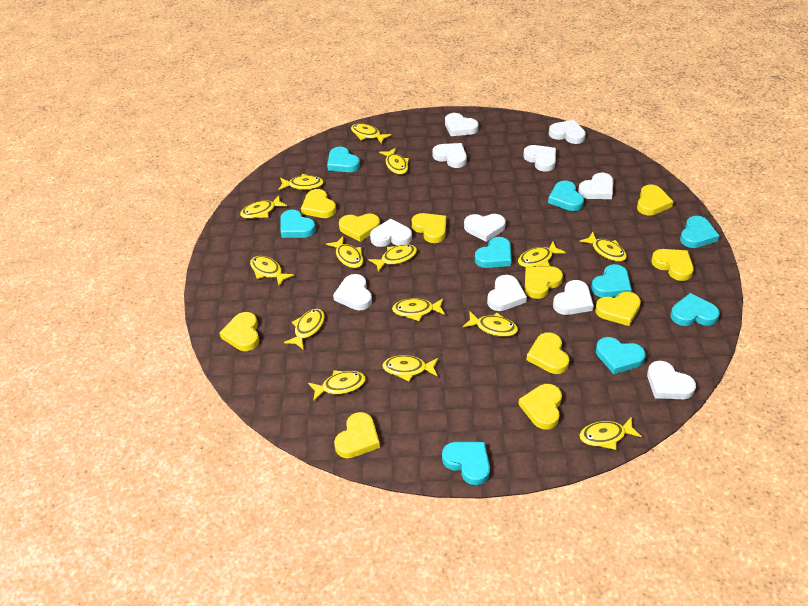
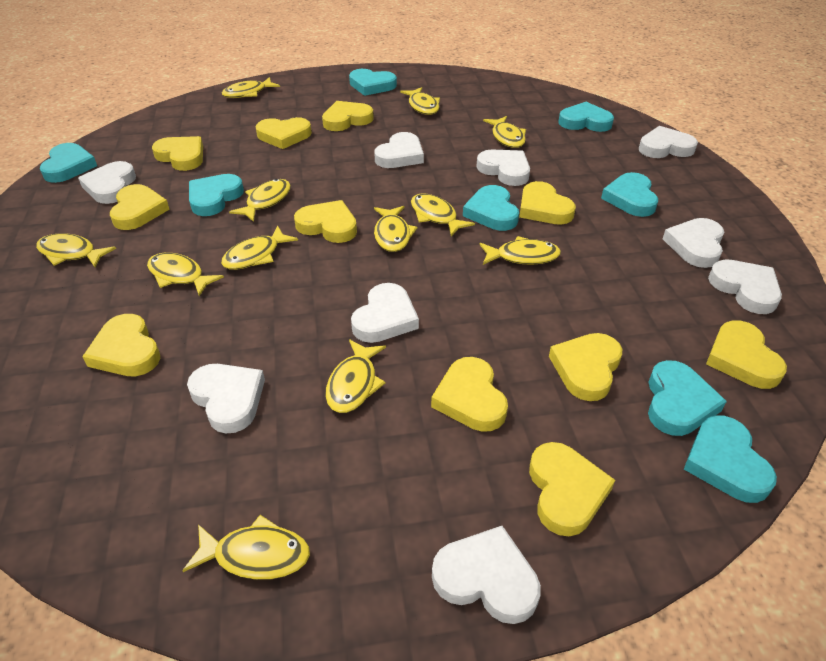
turquoise heart: 9 -> 8
white heart: 11 -> 9
yellow fish: 15 -> 12

